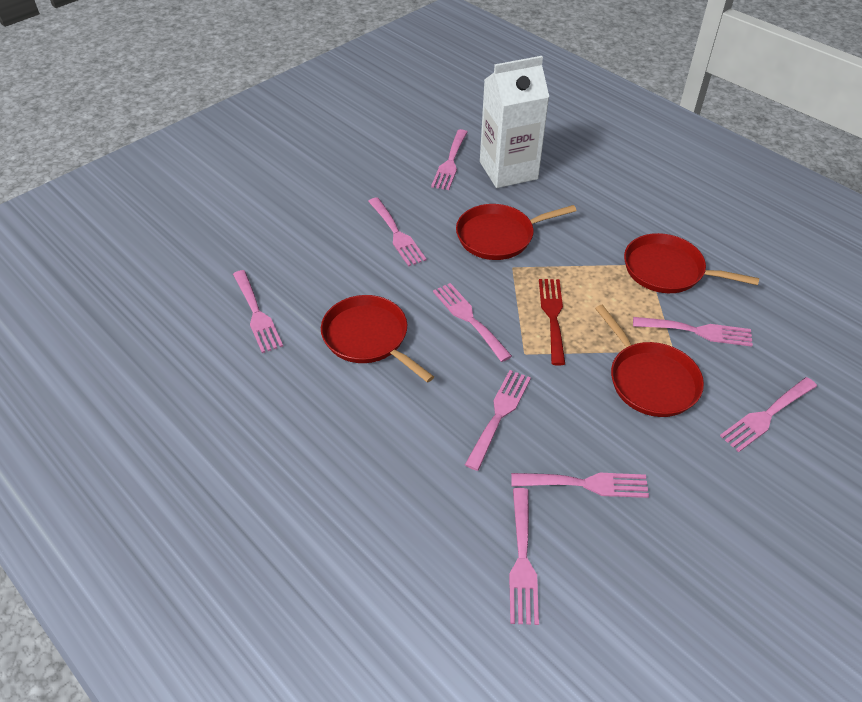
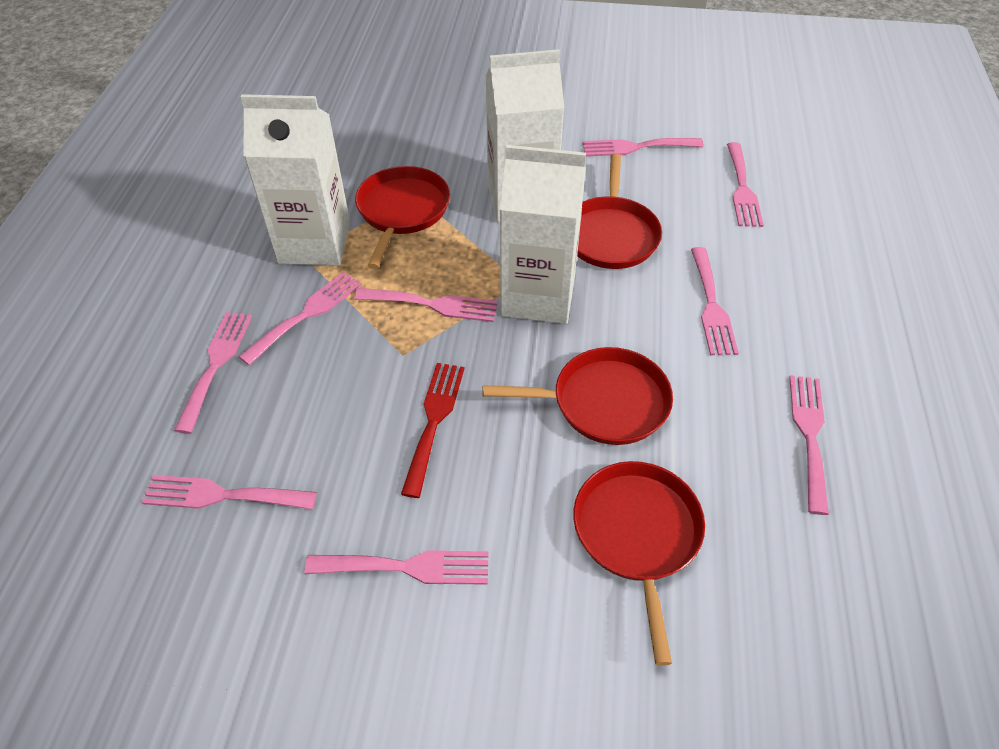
white carton: 1 -> 3

